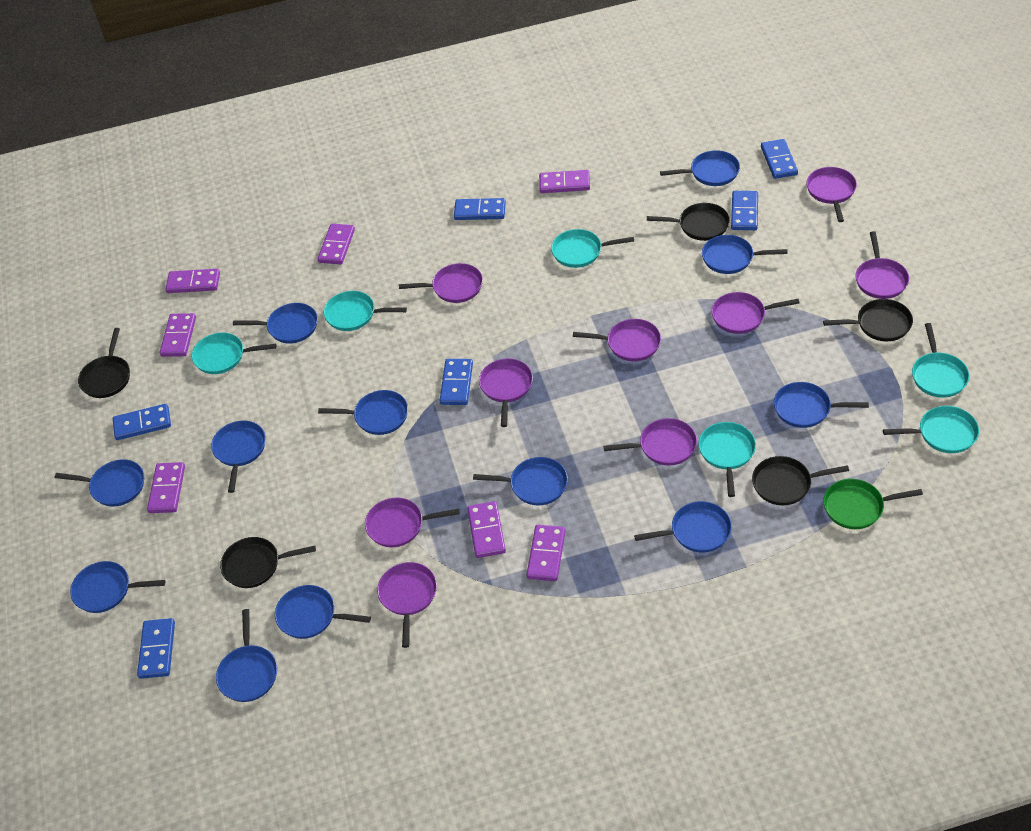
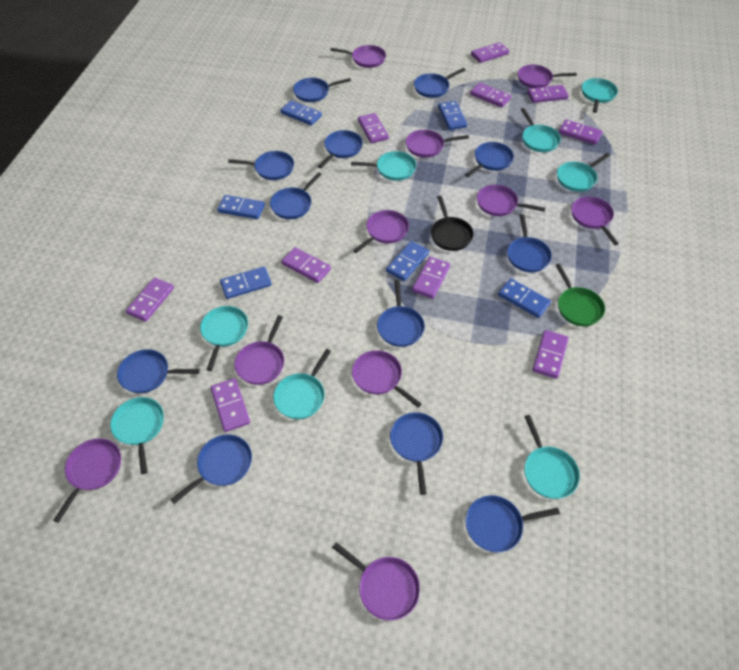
black pan: 5 -> 1
purple domino: 7 -> 10
purple pan: 9 -> 10
turquoise pan: 6 -> 8

